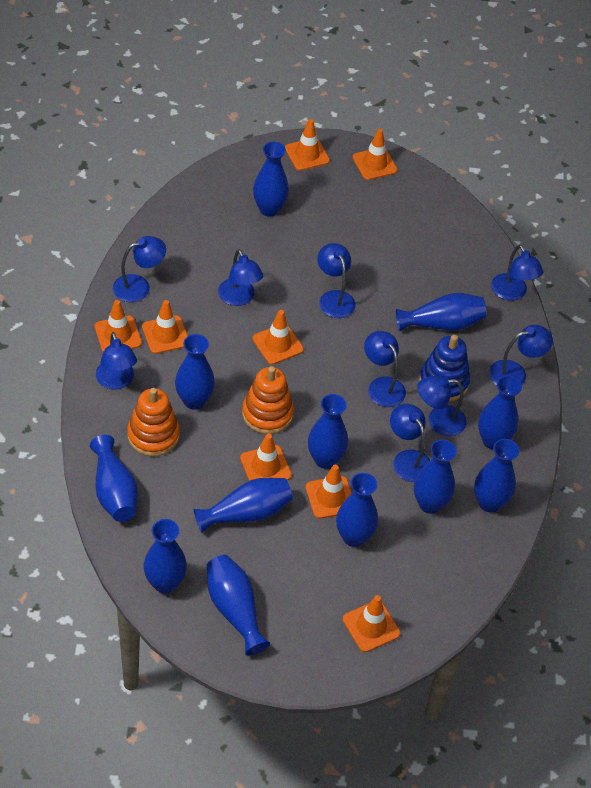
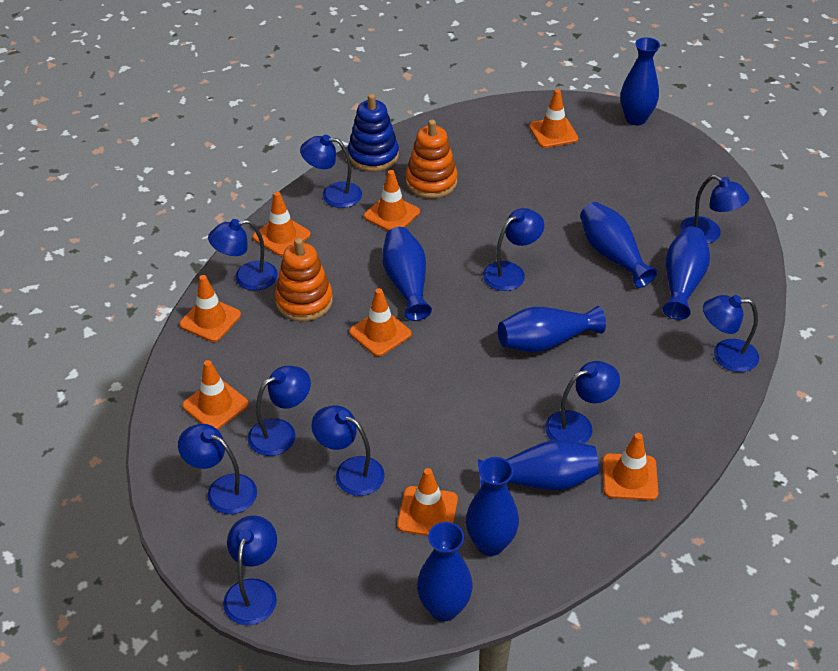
blue lamp: 9 -> 10
blue vase: 12 -> 8

